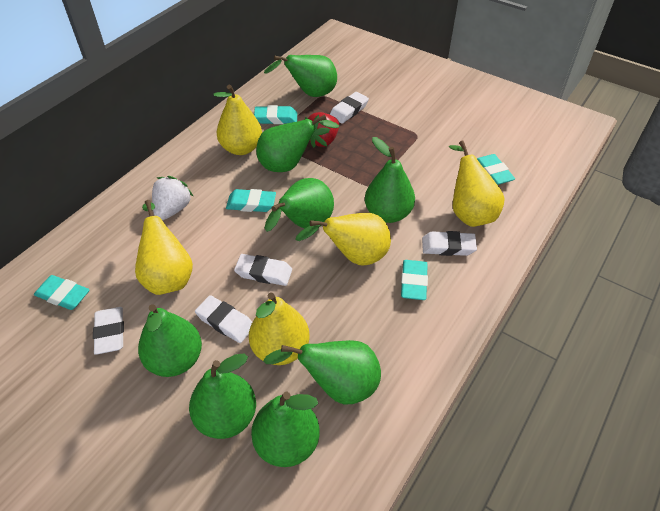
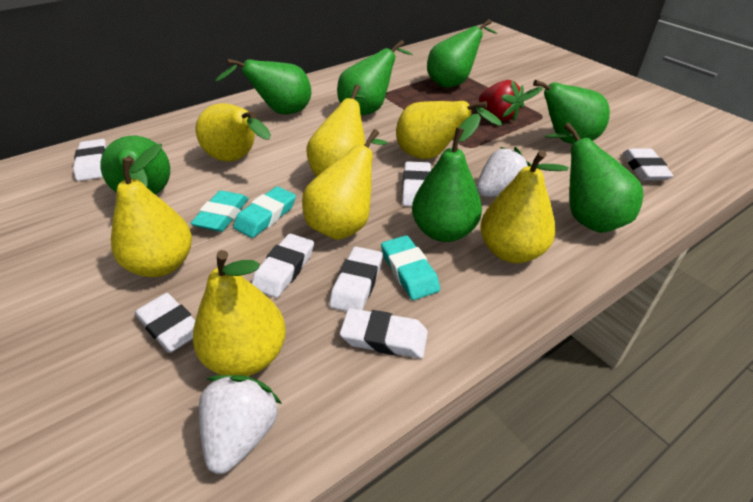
green pear: 8 -> 7
turquoise eraser: 5 -> 3
white eraser: 5 -> 7
white strawberry: 1 -> 2
yellow pear: 5 -> 7

